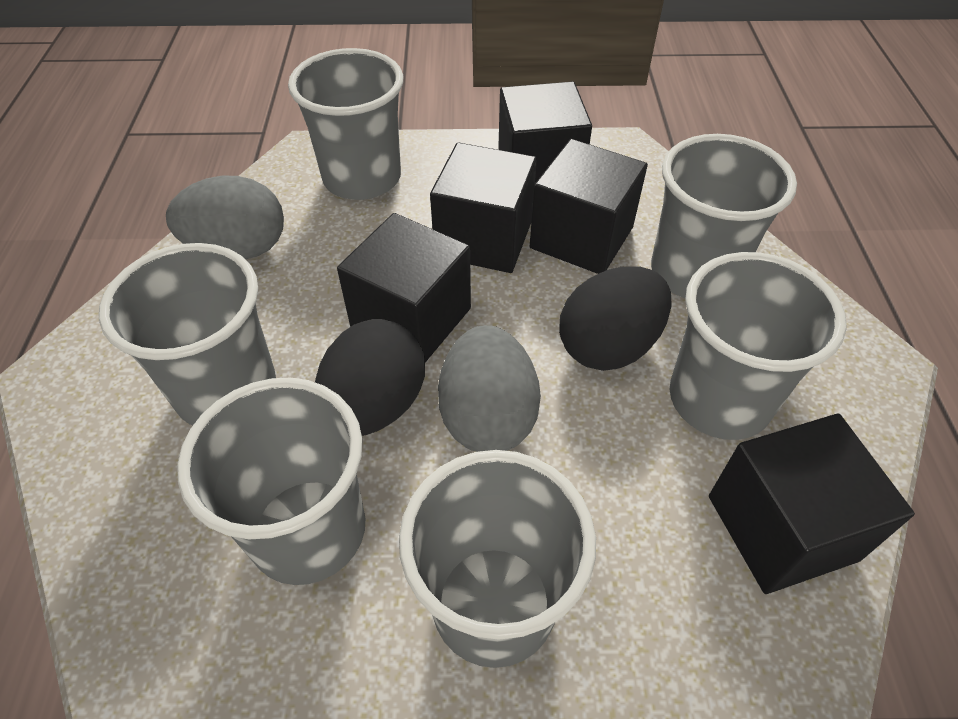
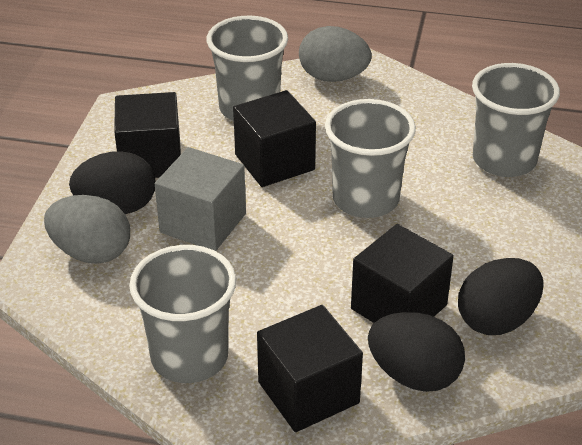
black cube: 5 -> 4
black egg: 2 -> 3
grey cube: 0 -> 1
grey cup: 6 -> 4

